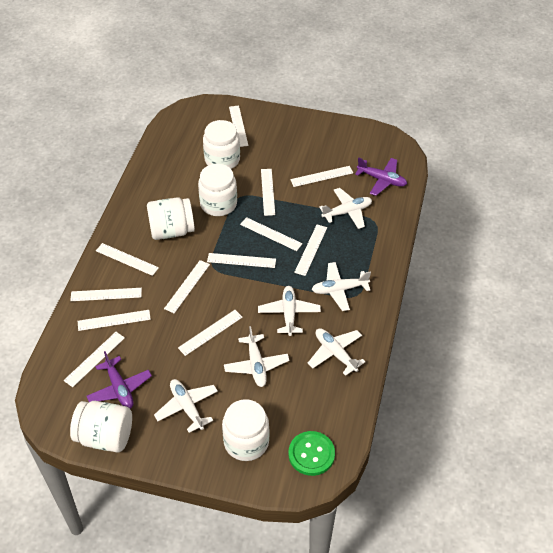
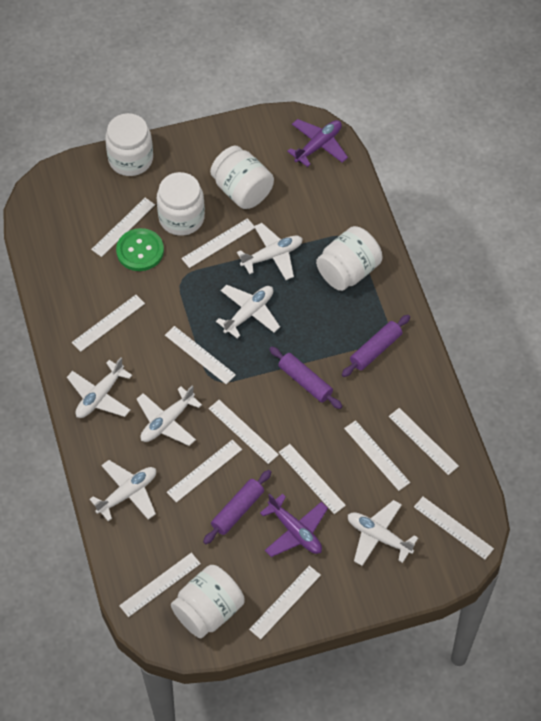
purple rolling pin: 0 -> 3

